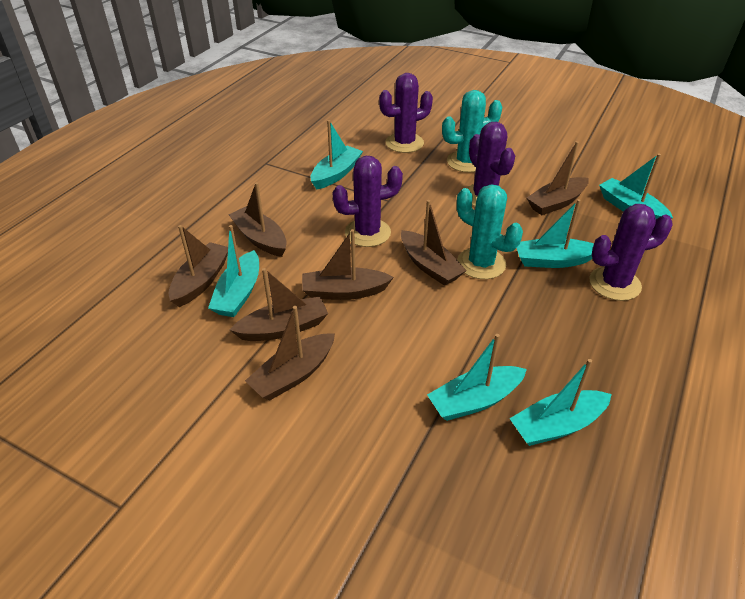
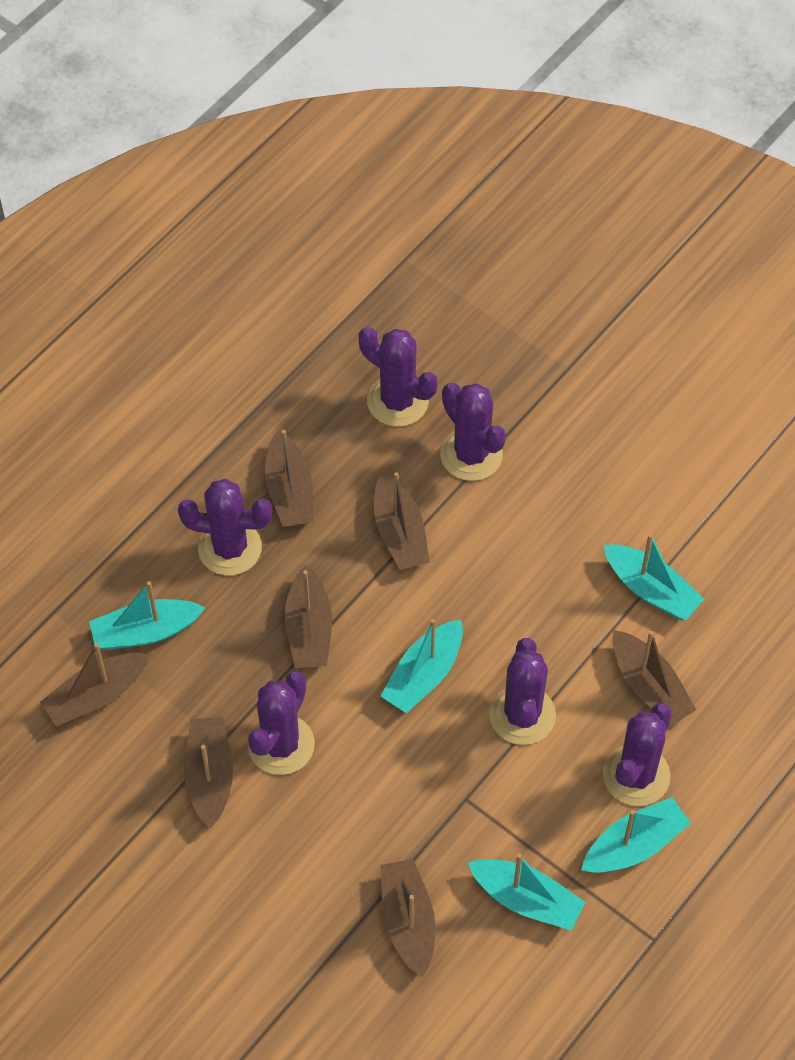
purple cactus: 4 -> 6
turquoise boat: 6 -> 5
turquoise cactus: 2 -> 0

